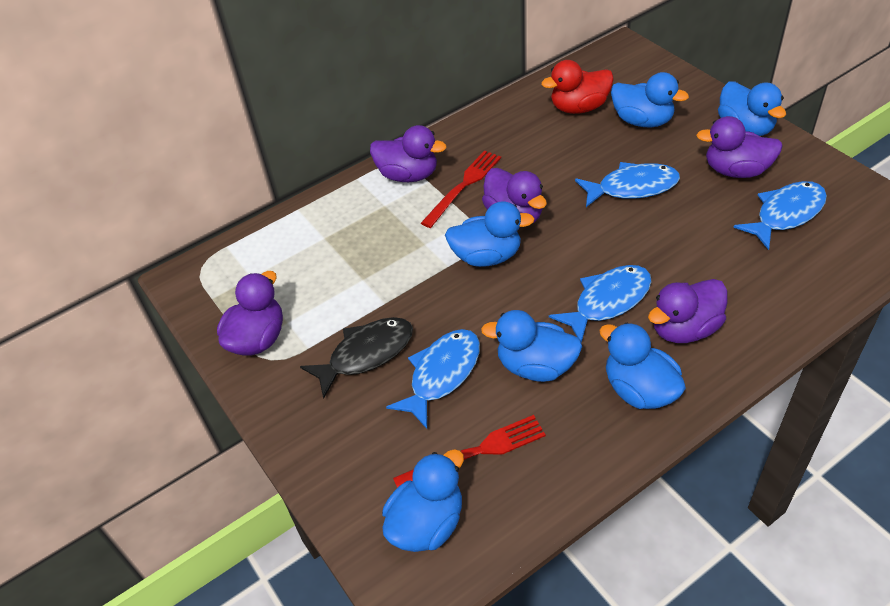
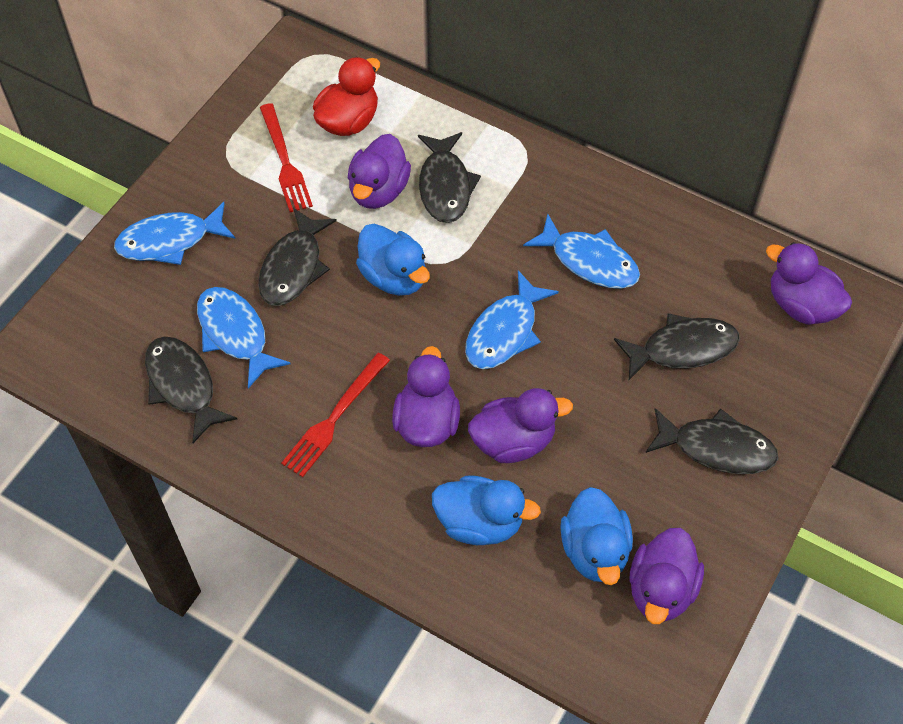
black fish: 1 -> 5
blue duck: 6 -> 3

